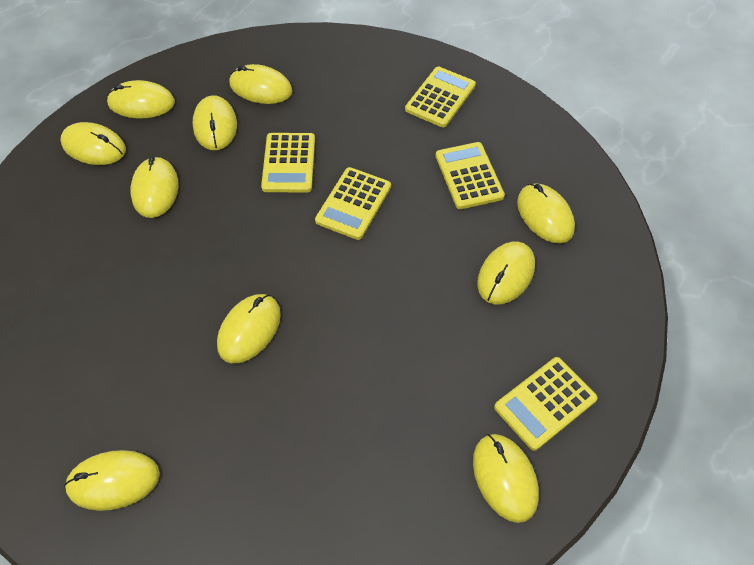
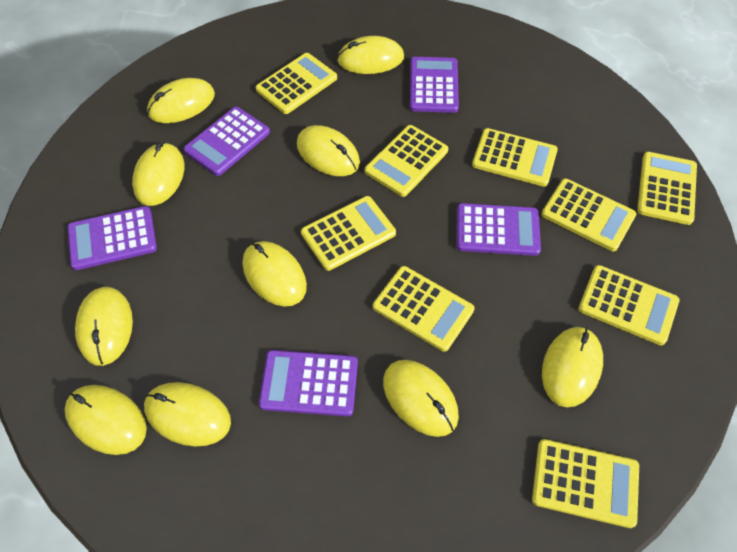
purple calculator: 0 -> 5
yellow calculator: 5 -> 9

